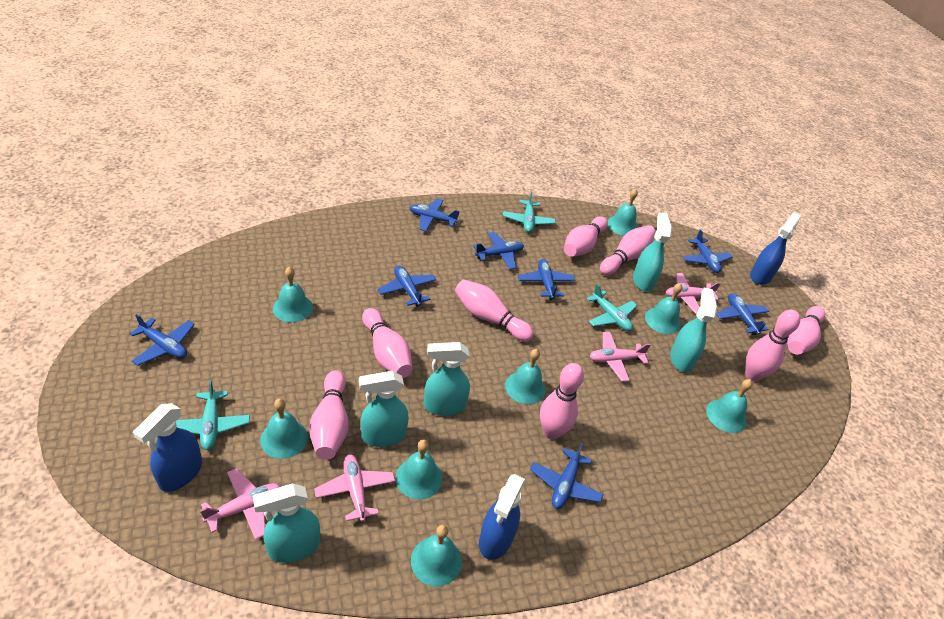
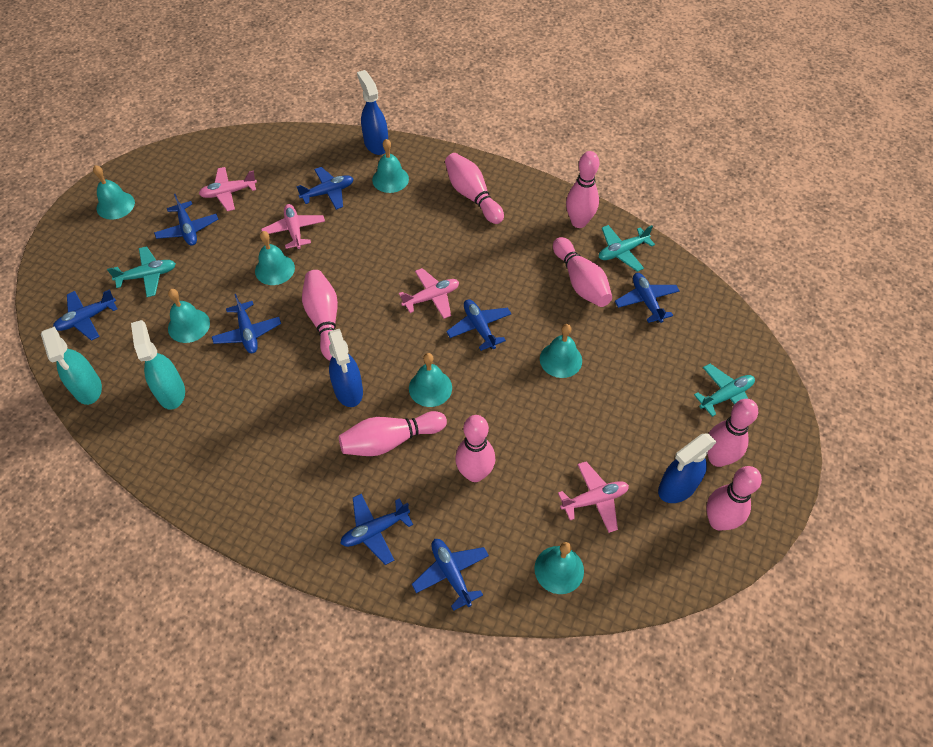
turquoise bell: 8 -> 7
turquoise spray bottle: 5 -> 2

